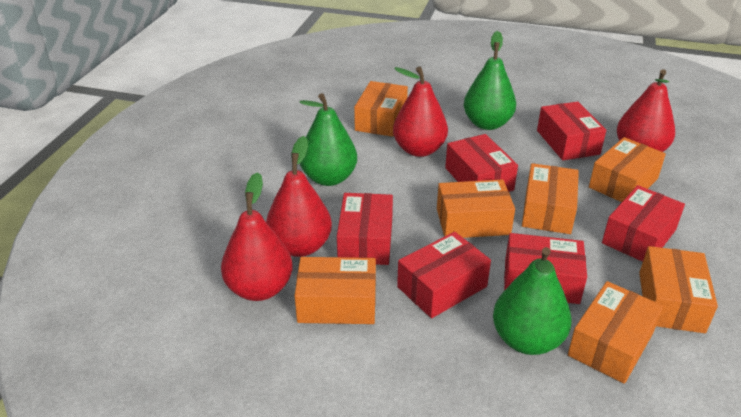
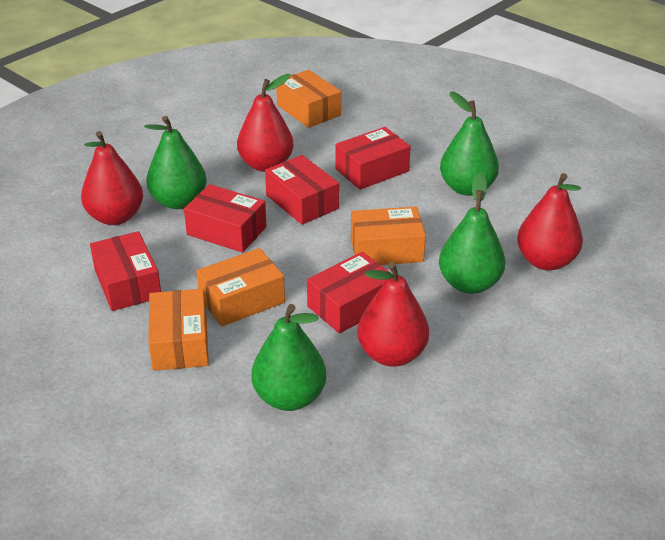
green pear: 3 -> 4
orange box: 7 -> 4
red box: 6 -> 5

